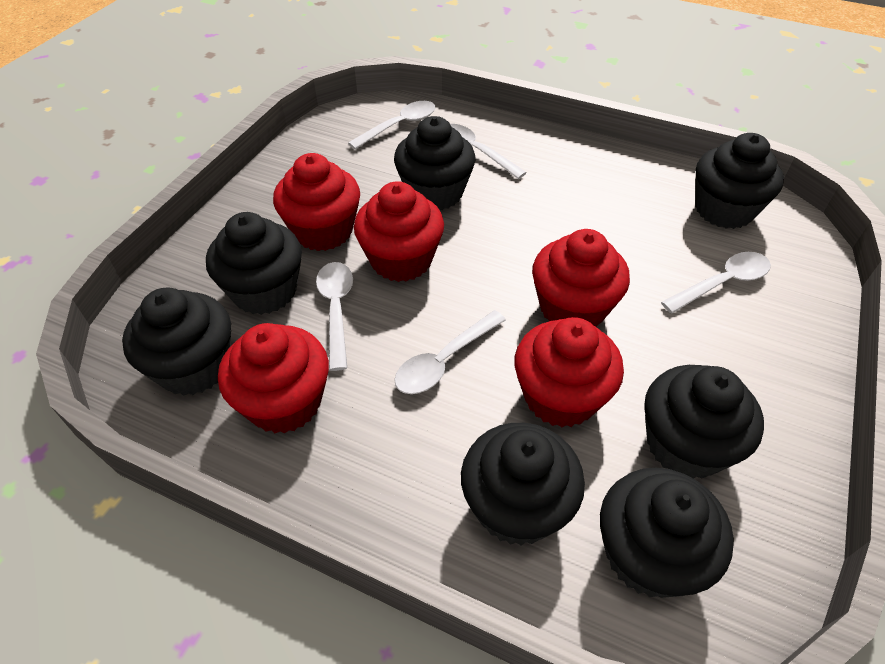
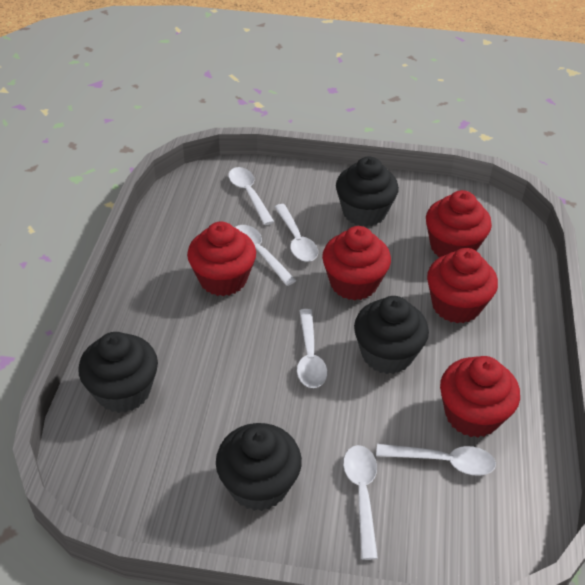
black cupcake: 7 -> 4
white spoon: 5 -> 6

